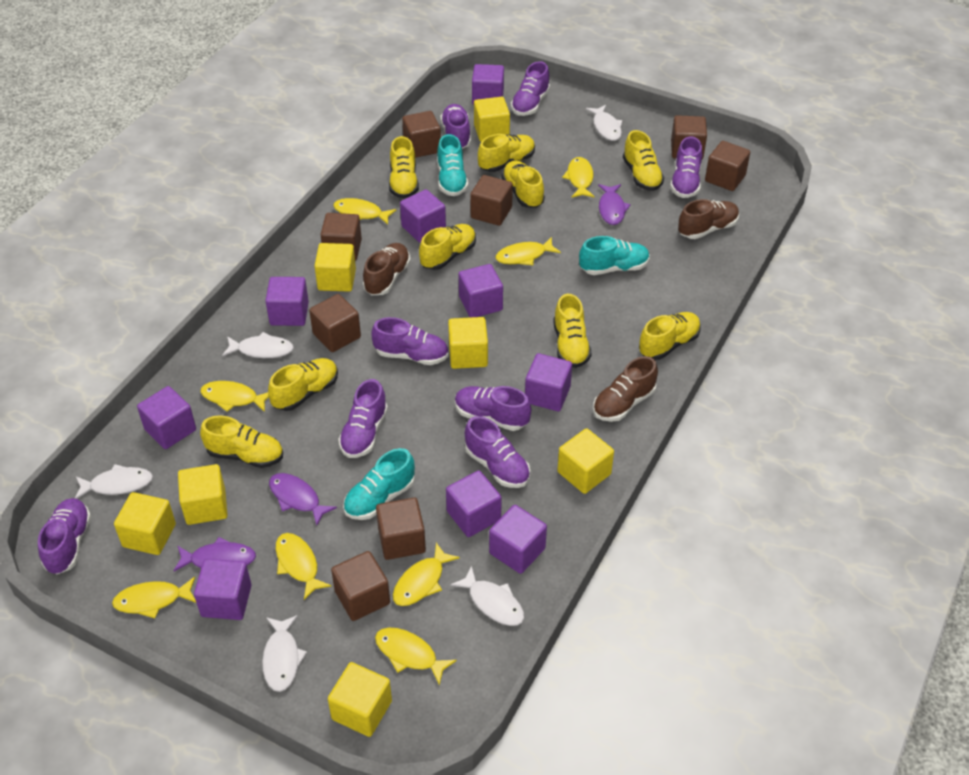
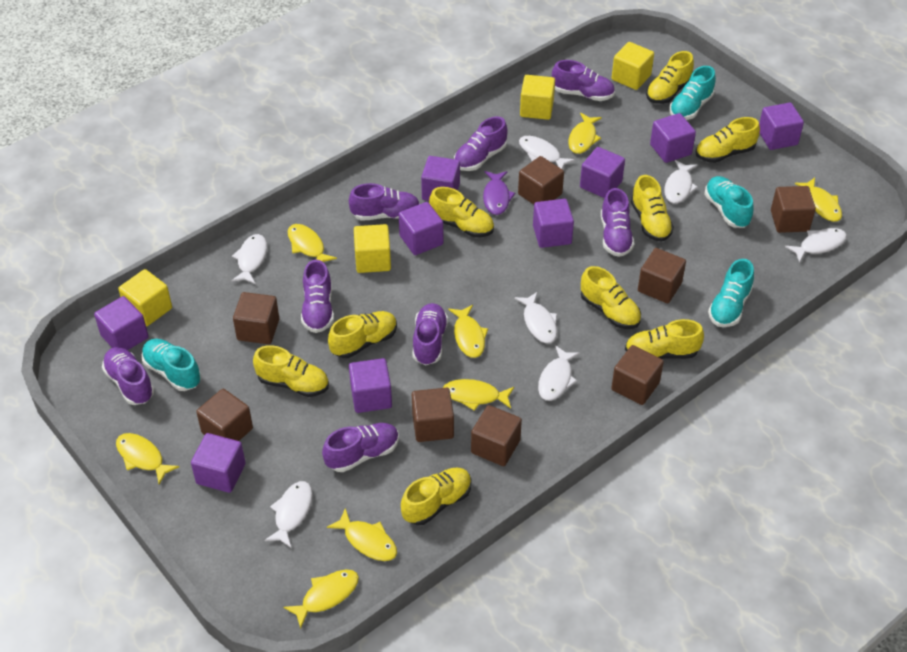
brown shoe: 3 -> 0
purple fish: 3 -> 1
turquoise shoe: 3 -> 4
white fish: 5 -> 7
yellow cube: 7 -> 4

